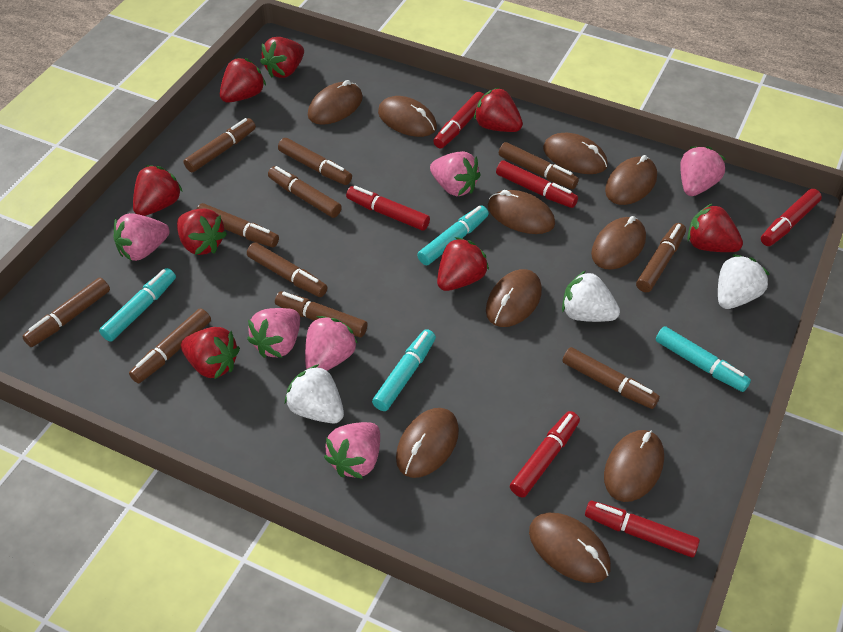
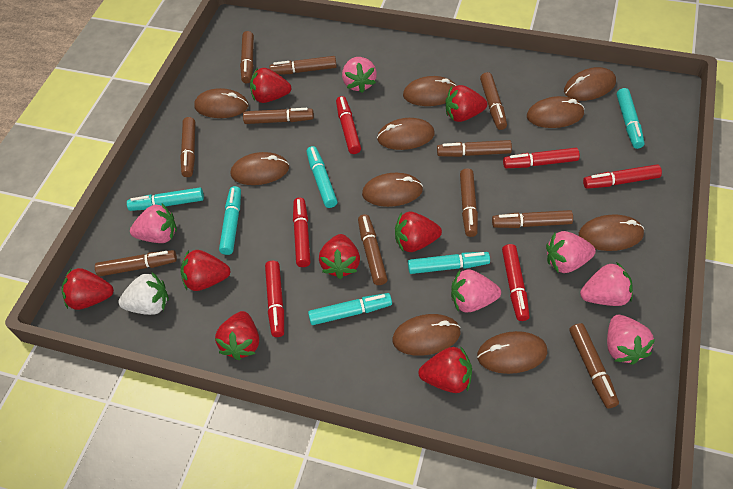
turquoise marker: 4 -> 6
white strawberry: 3 -> 1

